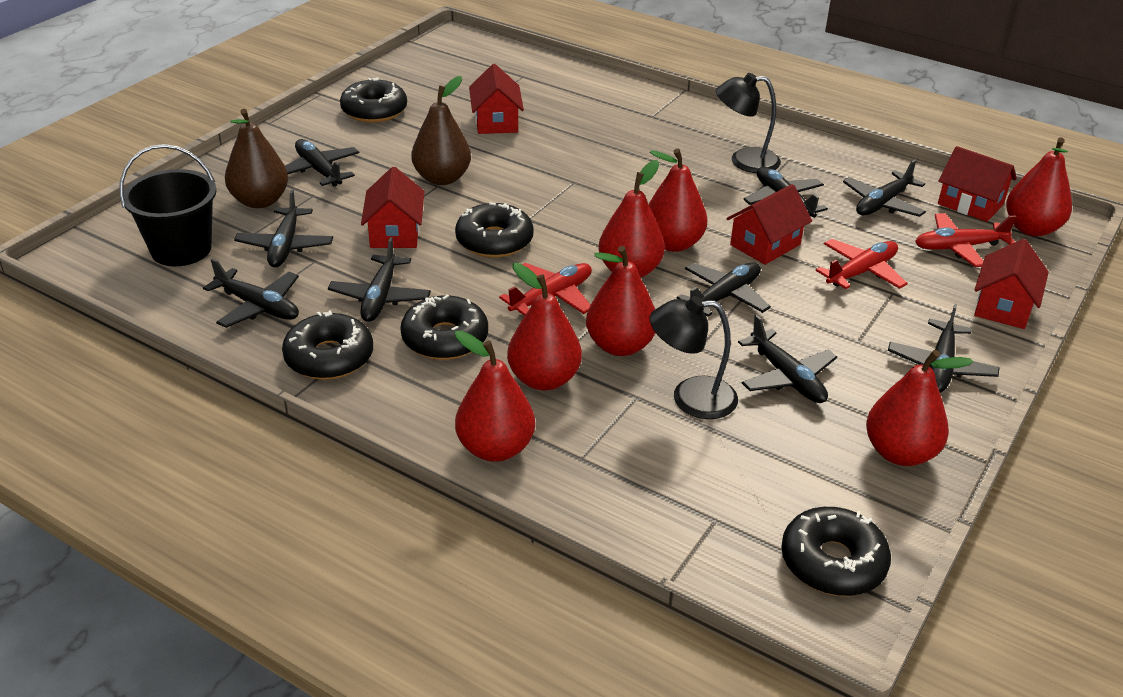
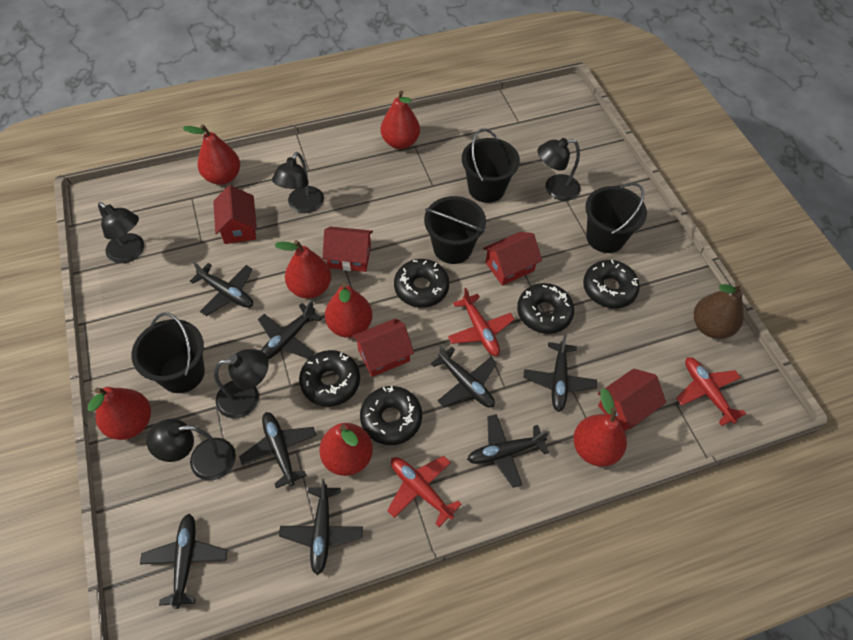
black bucket: 1 -> 4
black lamp: 2 -> 5
black plane: 9 -> 8
brown pear: 2 -> 1

